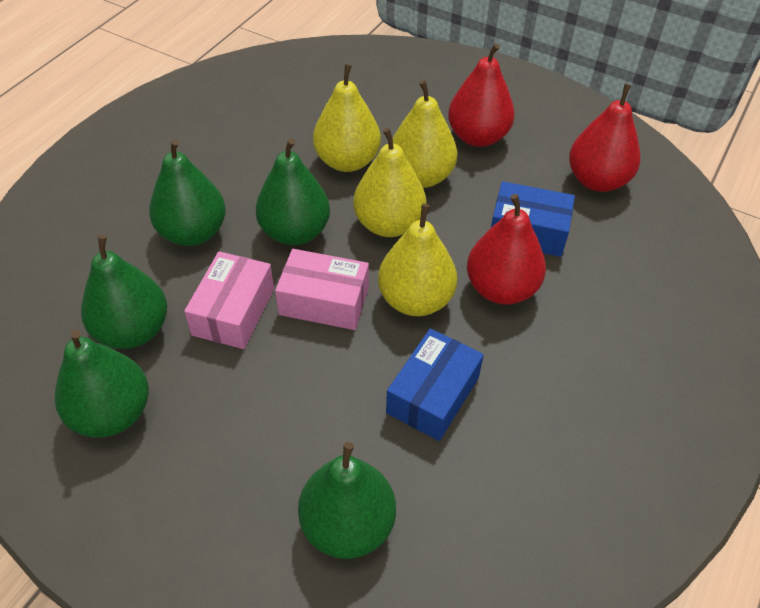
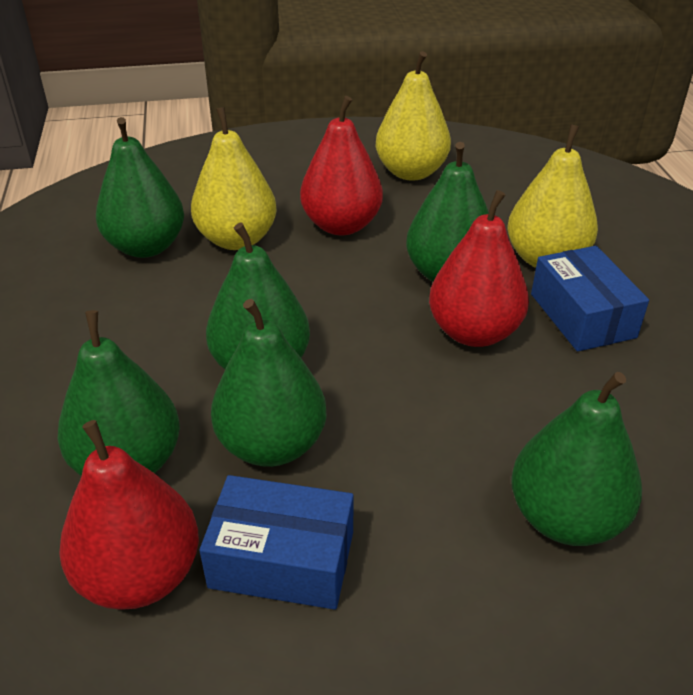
green pear: 5 -> 6
pink box: 2 -> 0
yellow pear: 4 -> 3

